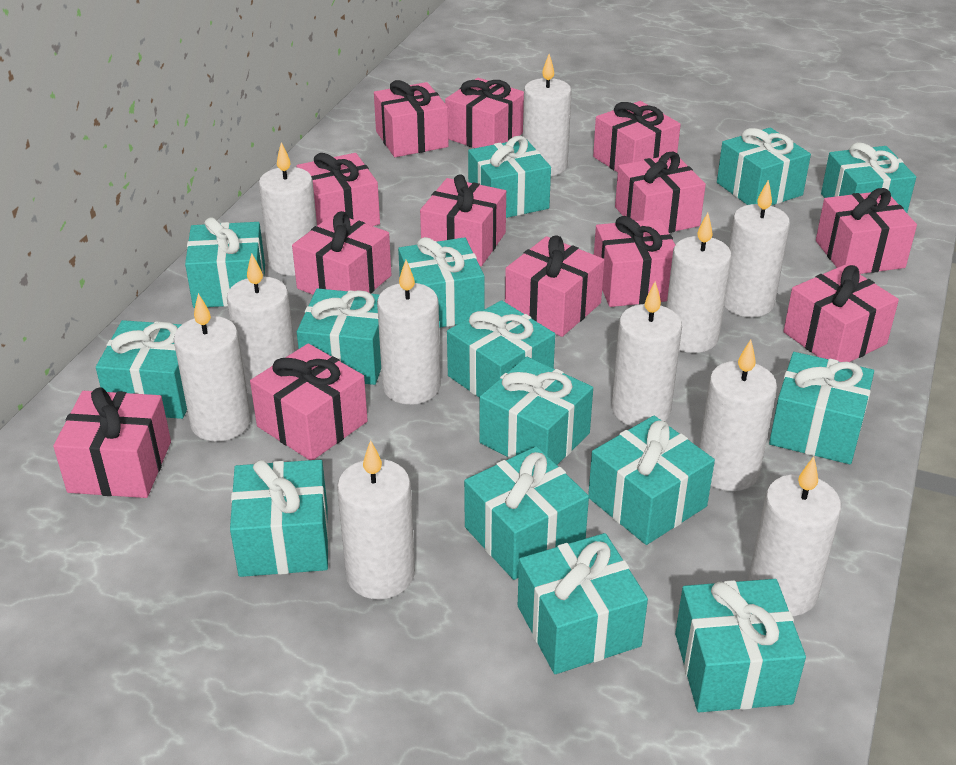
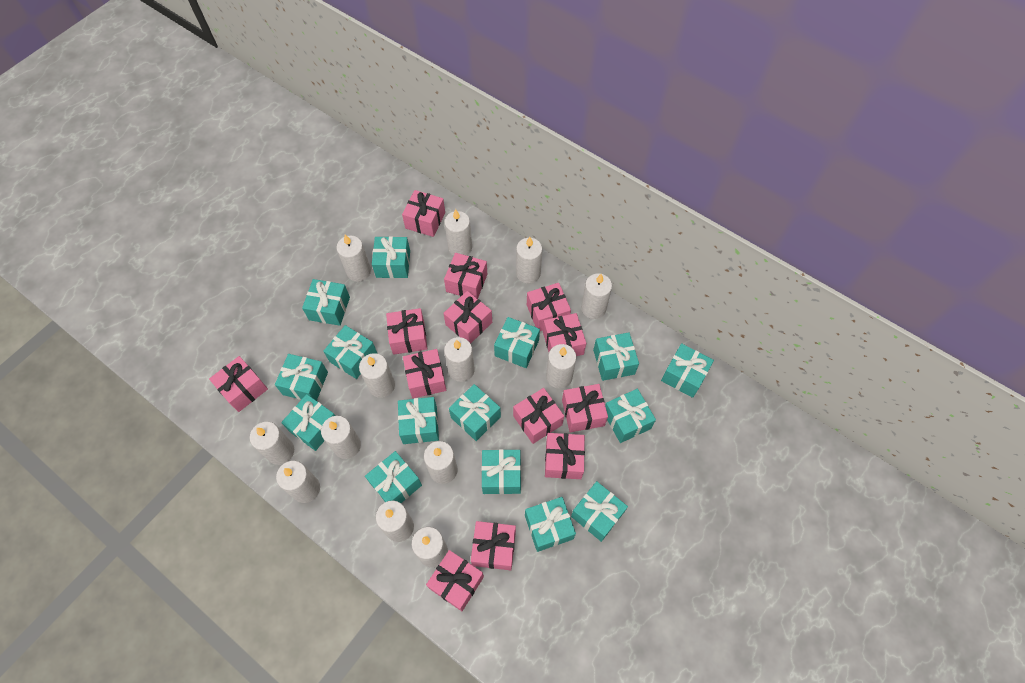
white candle: 11 -> 13

